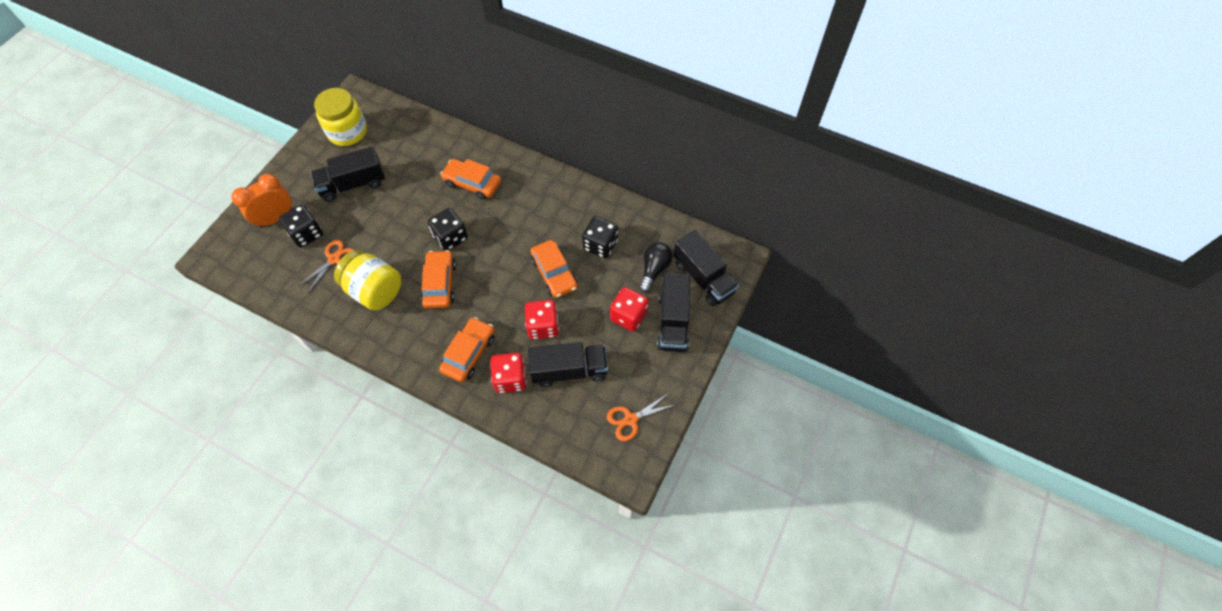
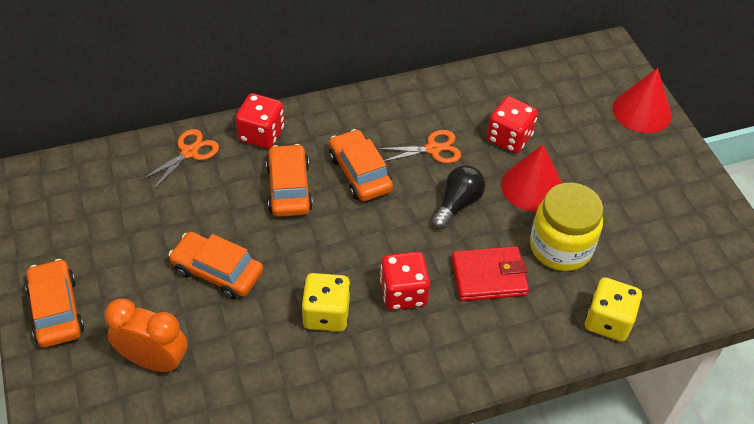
black dice: 3 -> 0
black truck: 4 -> 0
red cone: 0 -> 2
red wallet: 0 -> 1
yellow dice: 0 -> 2
yellow jar: 2 -> 1

